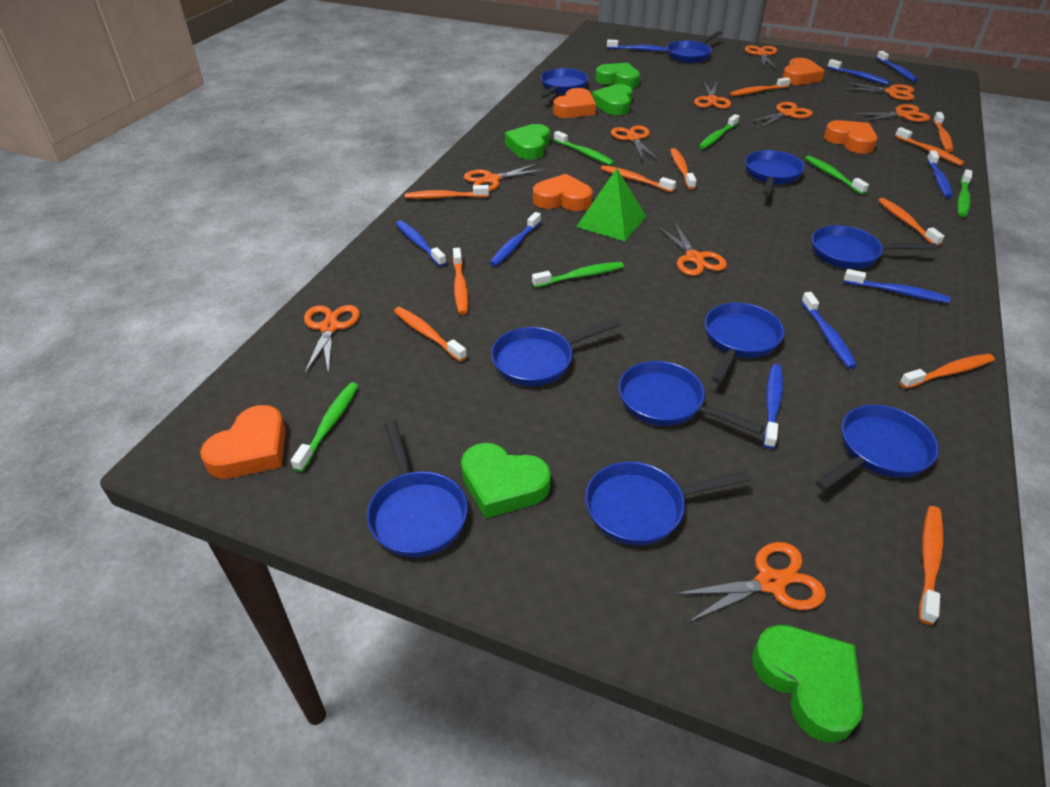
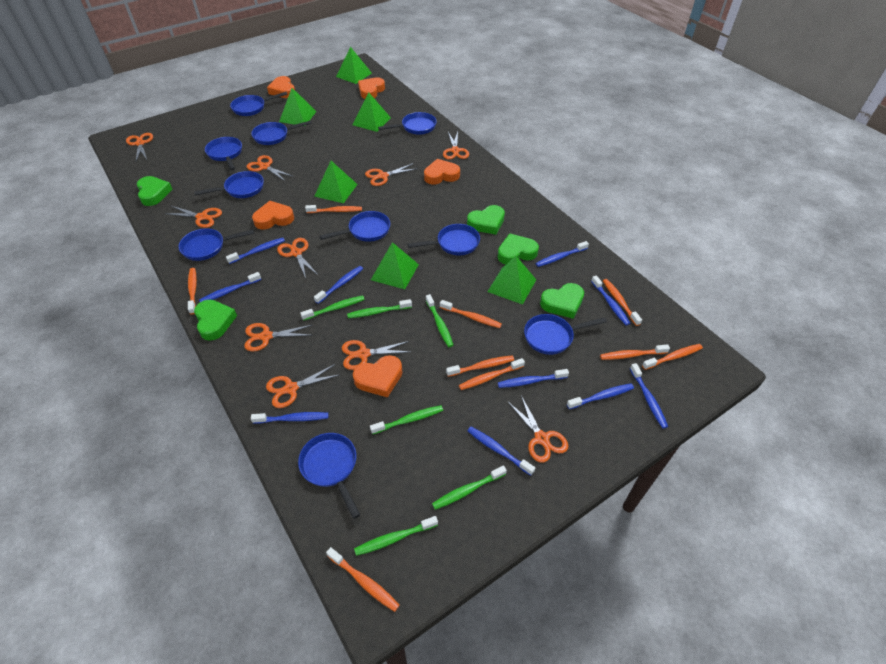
blue toothbrush: 9 -> 10
green pyramid: 1 -> 6
orange toothbrush: 11 -> 9

